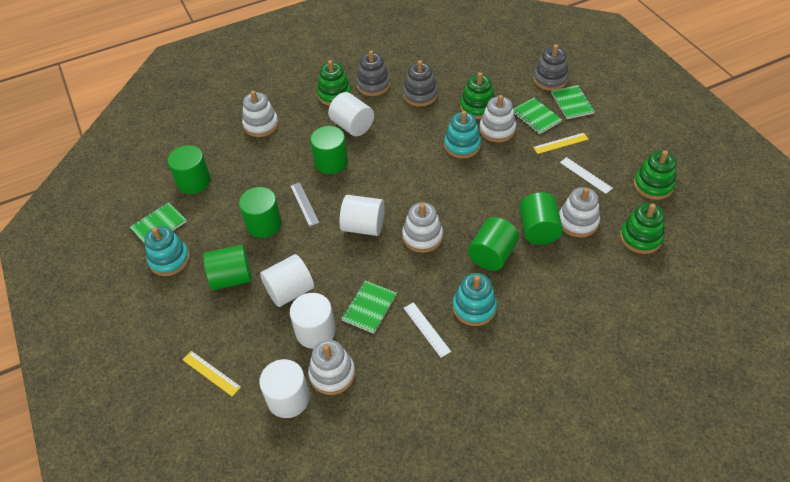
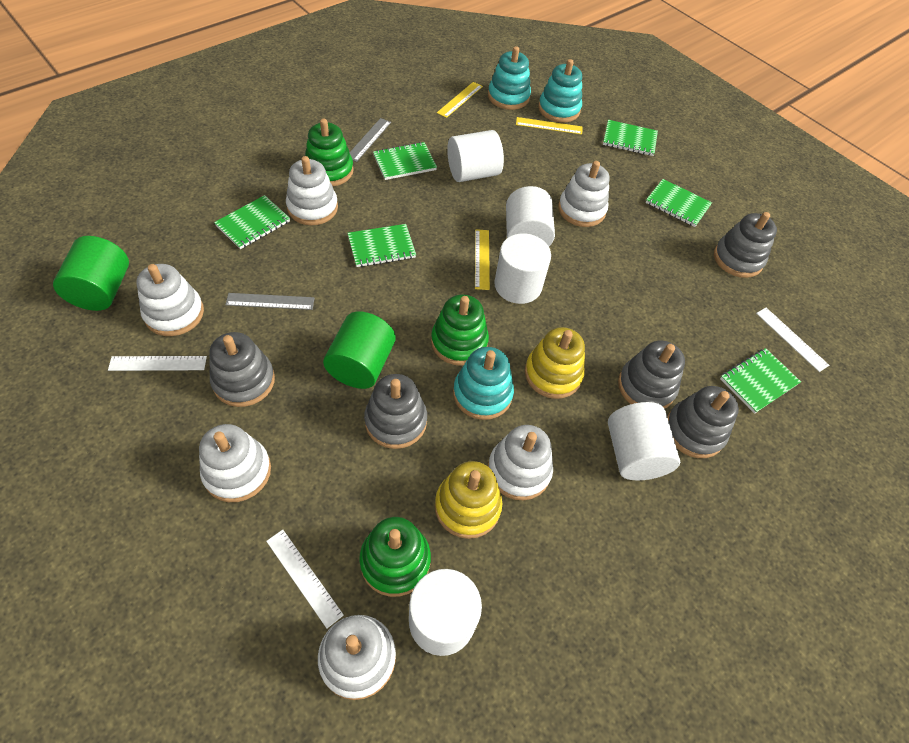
green cylinder: 6 -> 2
green notebook: 4 -> 6
green stacking toy: 4 -> 3
grey ruler: 1 -> 2
grey stacking toy: 3 -> 5
white ruler: 2 -> 3
white stacking toy: 5 -> 6
yellow ruler: 2 -> 3
yellow stacking toy: 0 -> 2

